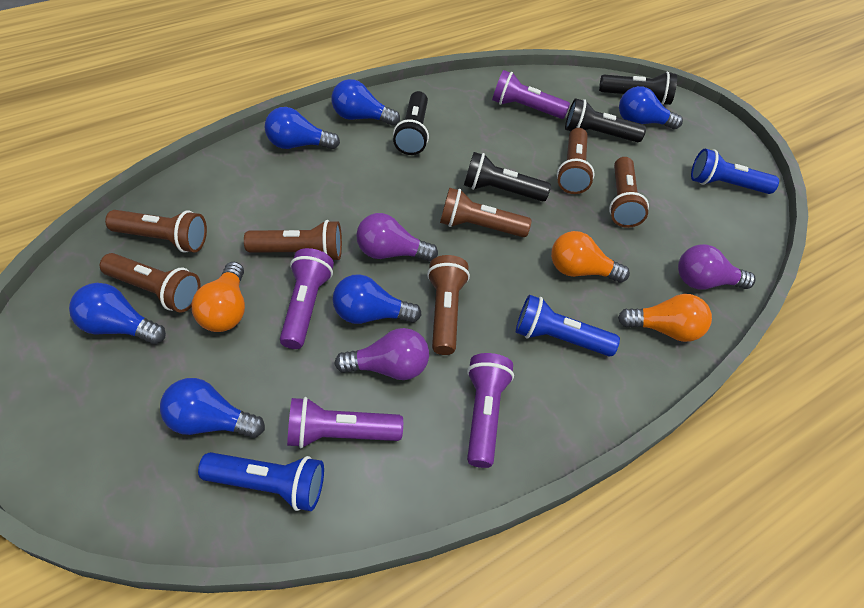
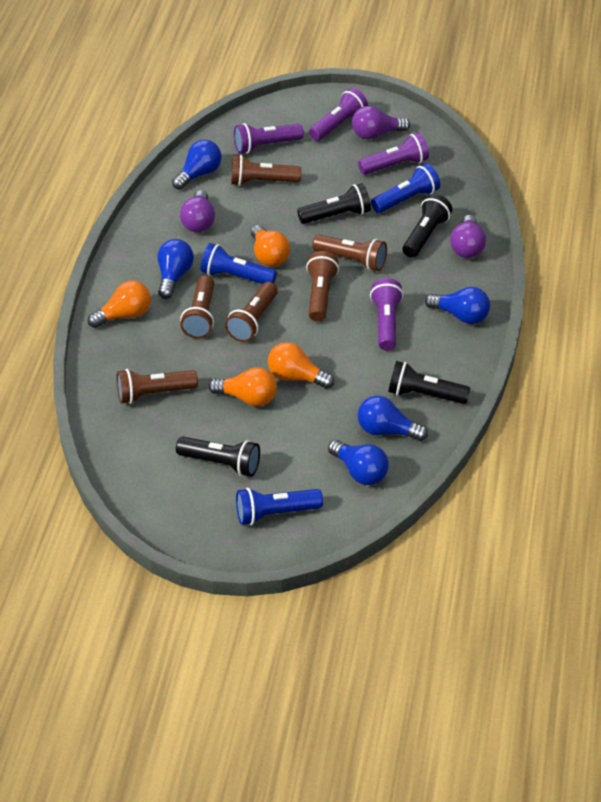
blue light bulb: 6 -> 5
brown flashlight: 7 -> 6
orange light bulb: 3 -> 4

